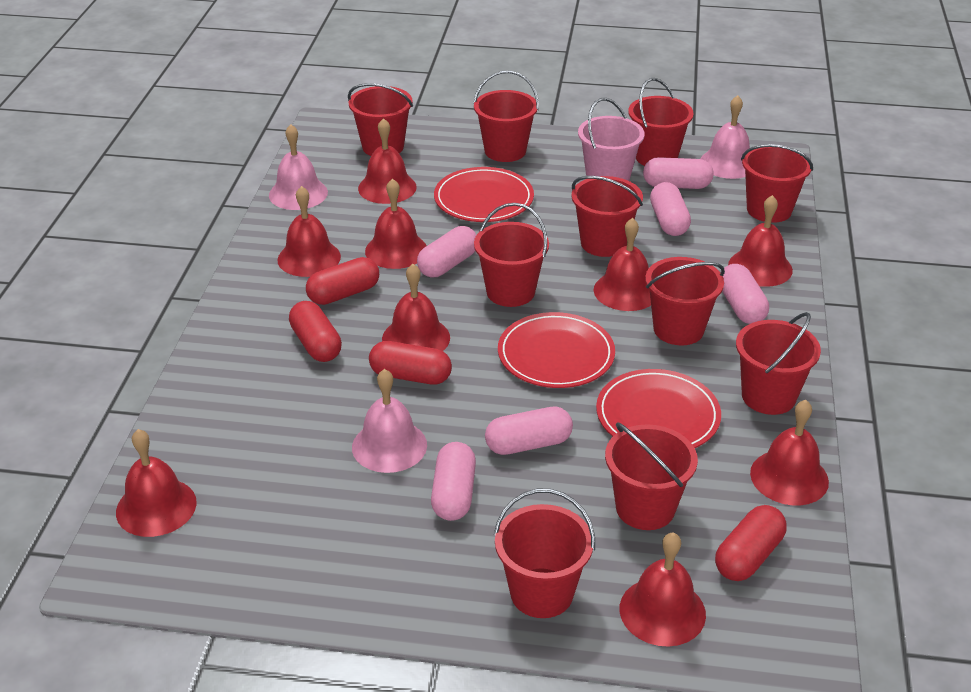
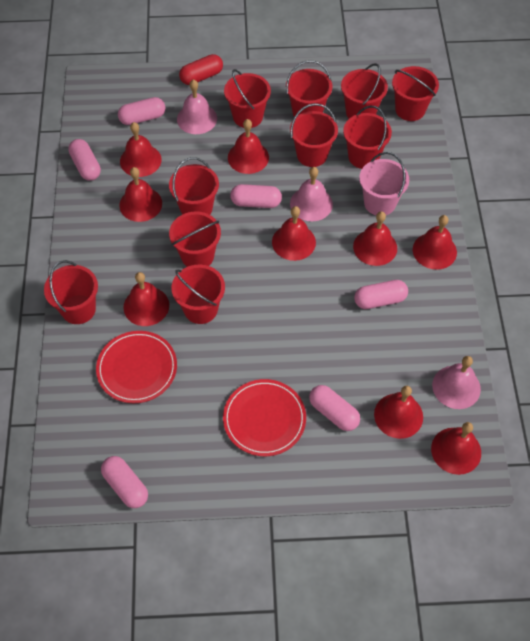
red capsule: 4 -> 1
red plate: 3 -> 2

